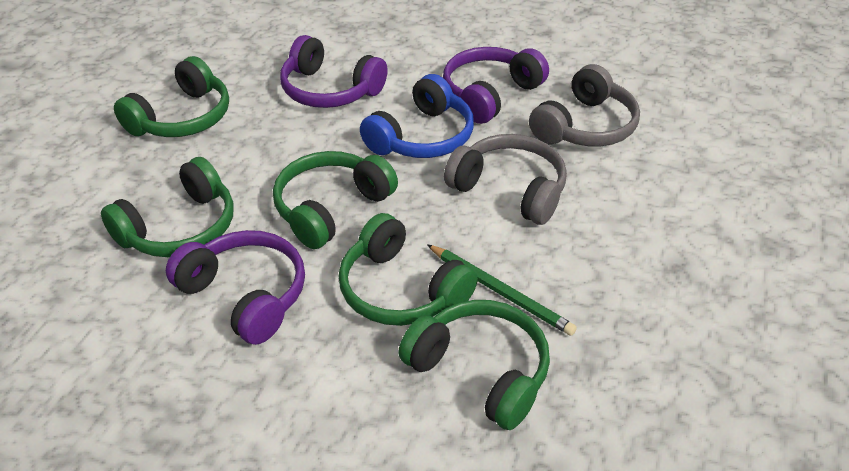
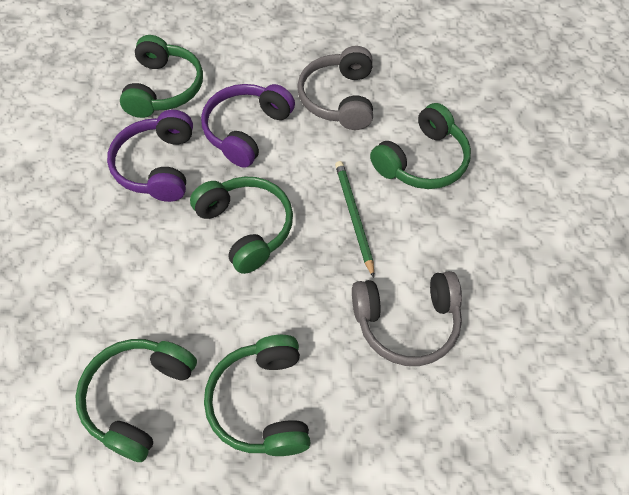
blue headphones: 1 -> 0
purple headphones: 3 -> 2

